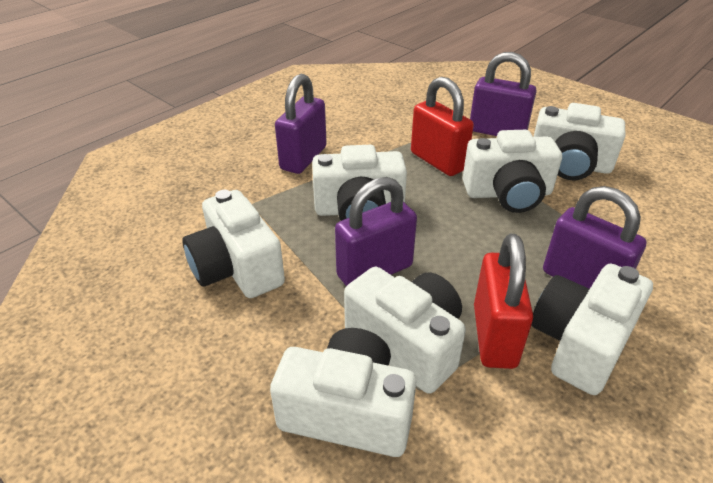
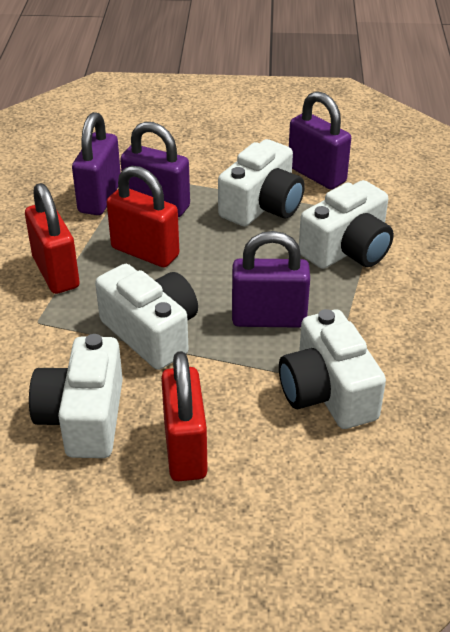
red padlock: 2 -> 3
white camera: 7 -> 5

